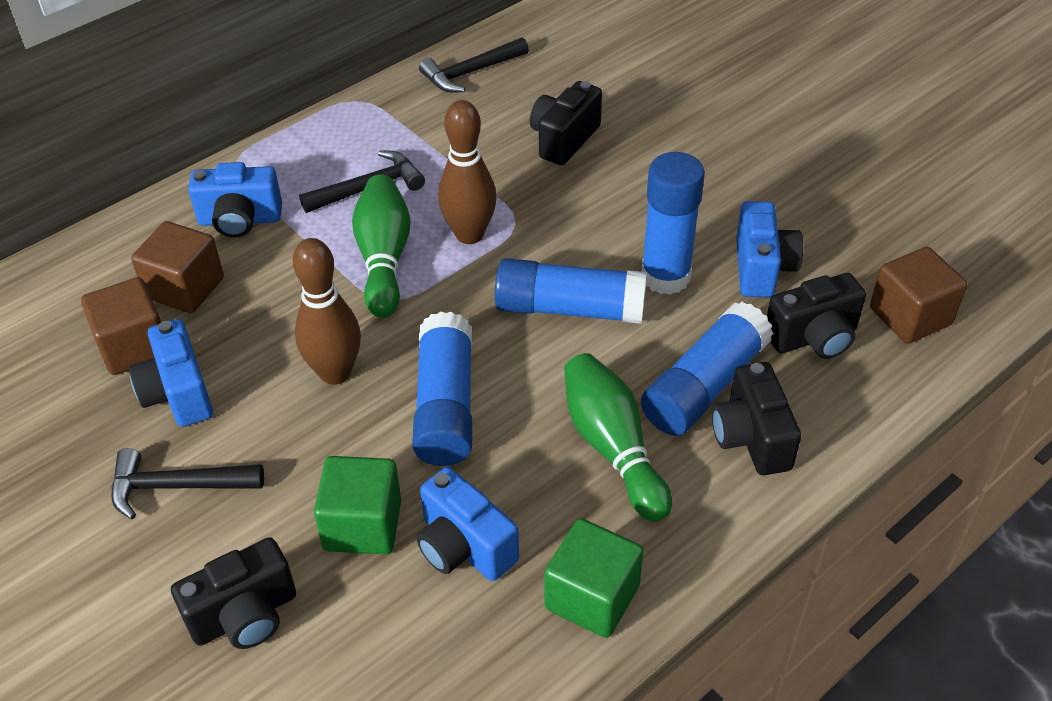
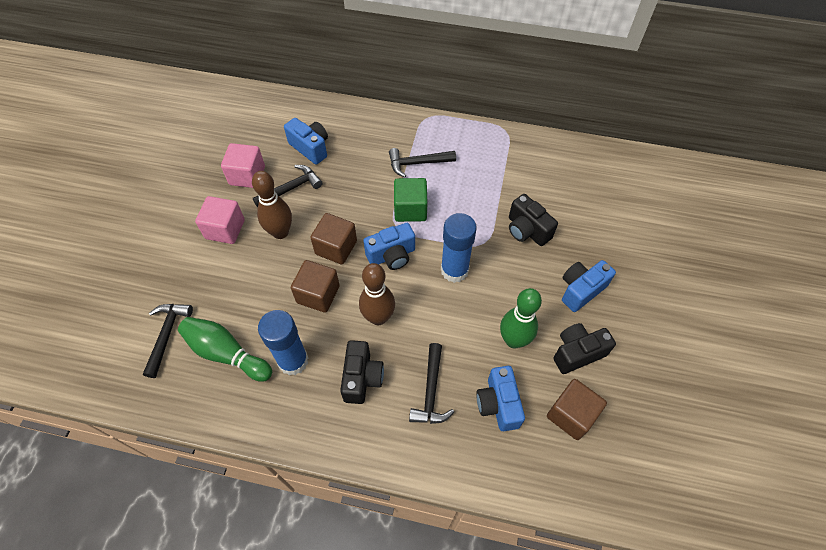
black camera: 4 -> 3
black hammer: 3 -> 4
blue glue stick: 4 -> 2
green cube: 2 -> 1
pink cube: 0 -> 2

